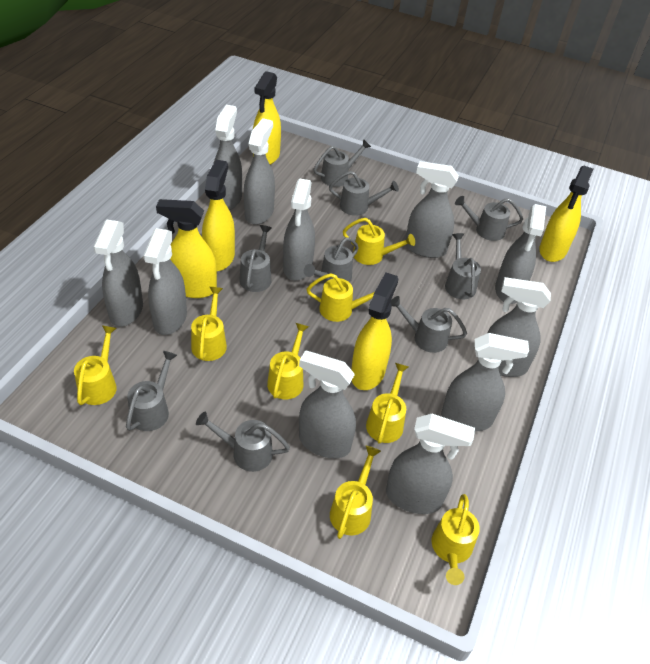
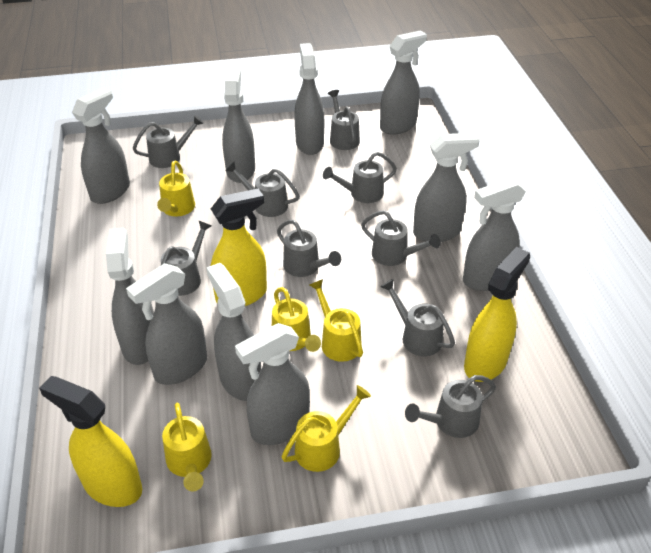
grey spray bottle: 11 -> 10
yellow spray bottle: 5 -> 3
yellow watering can: 8 -> 5

